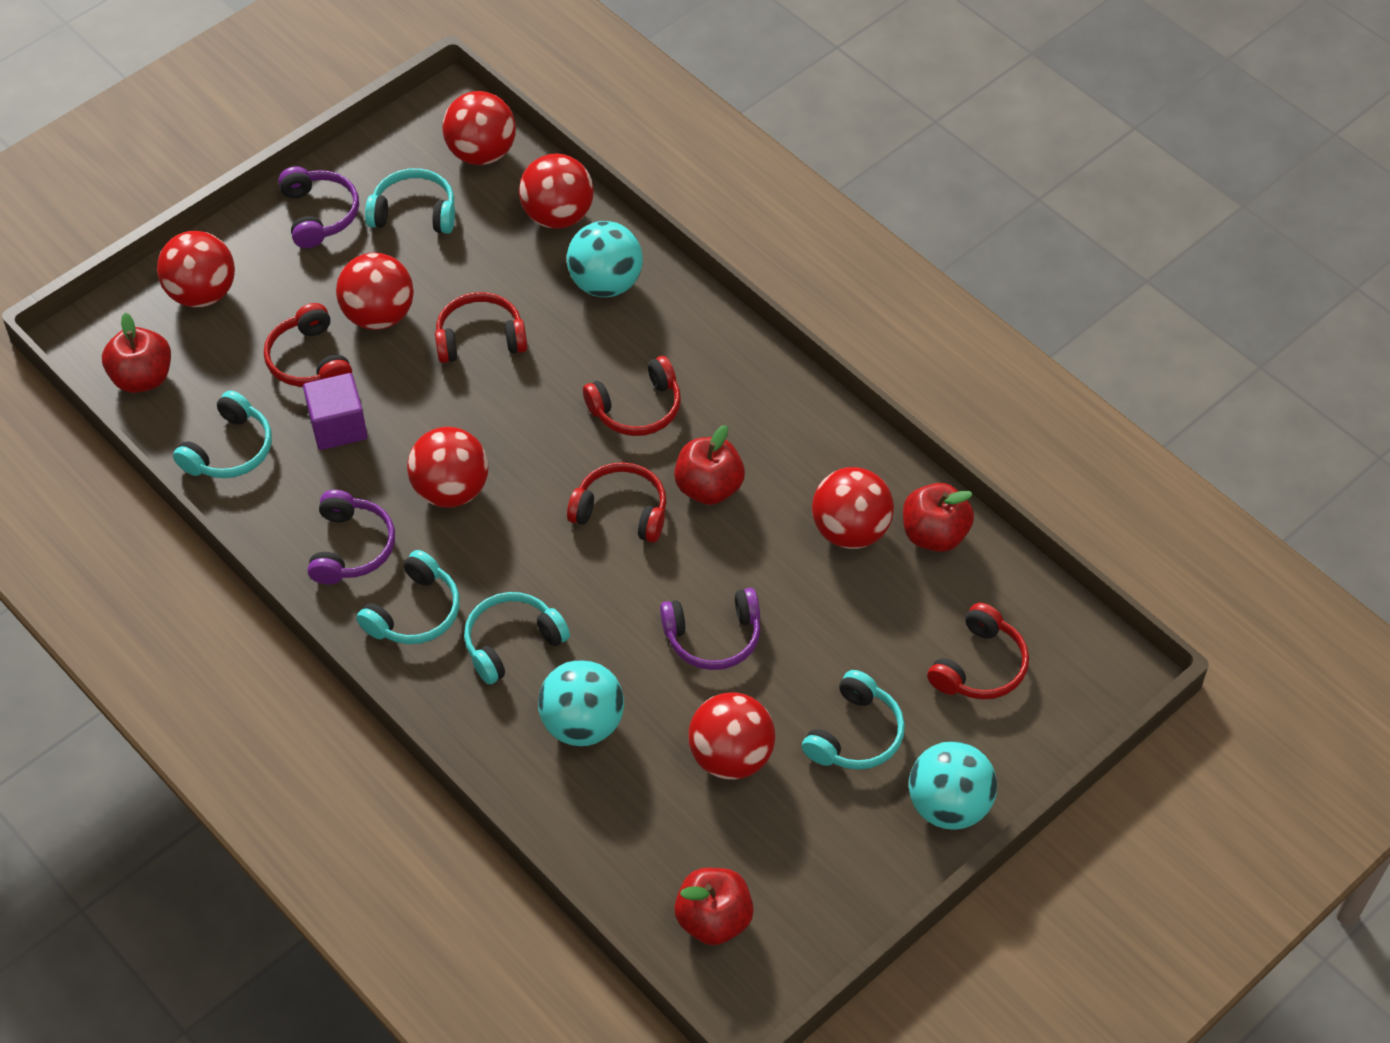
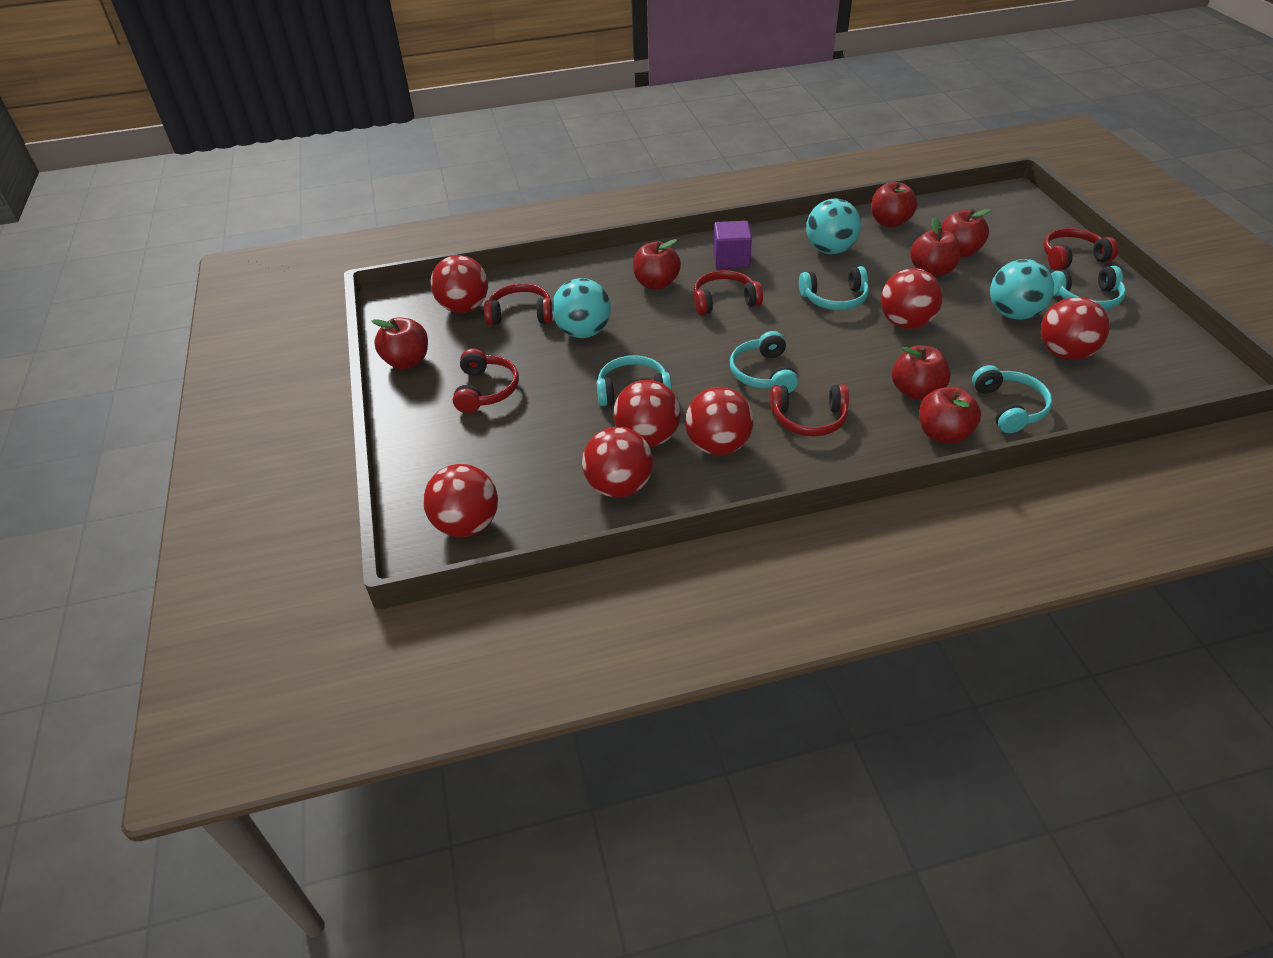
purple headphones: 3 -> 0
red apple: 4 -> 7

